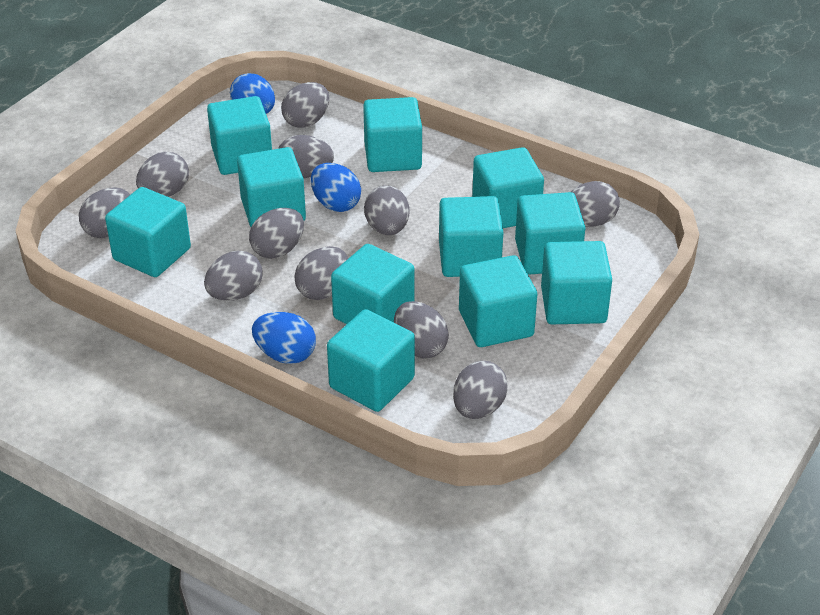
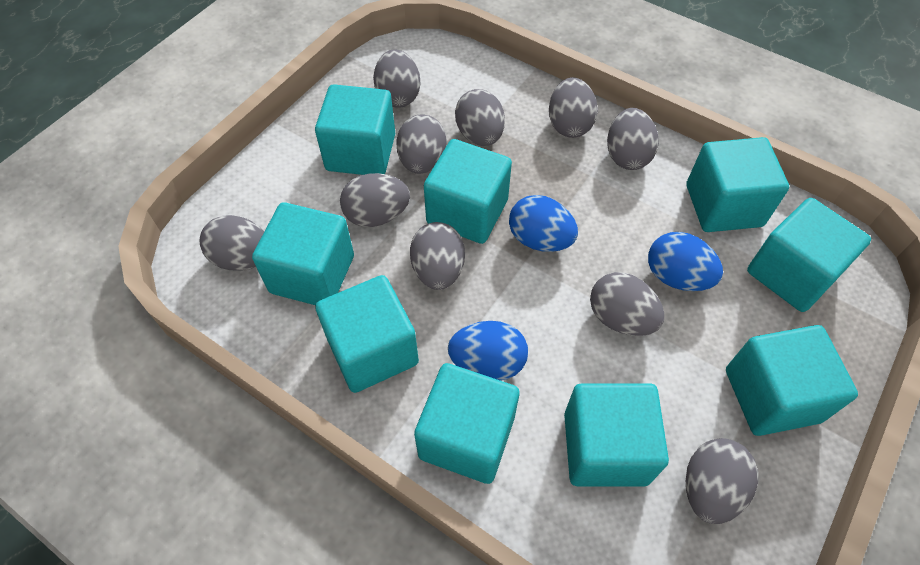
grey egg: 11 -> 10
turquoise cube: 11 -> 9

